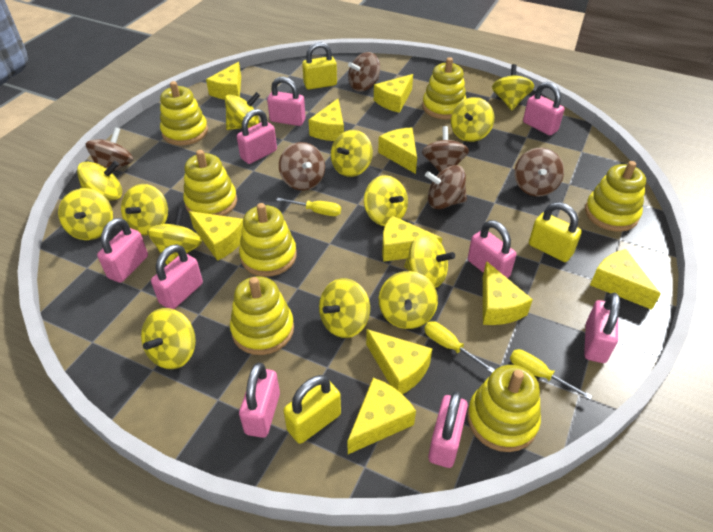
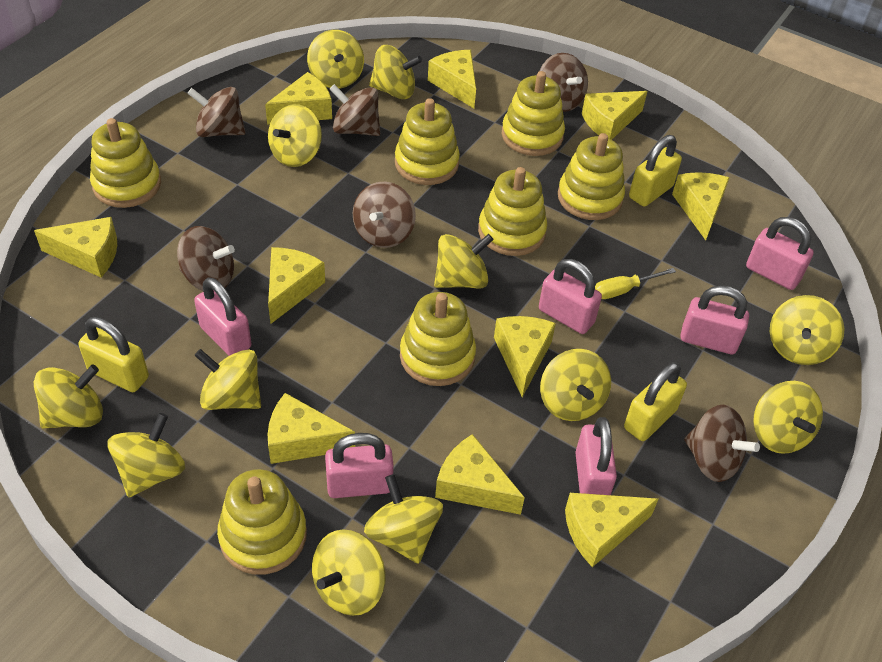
pink padlock: 9 -> 6
yellow screwdriver: 3 -> 1
yellow spinning top: 13 -> 12

